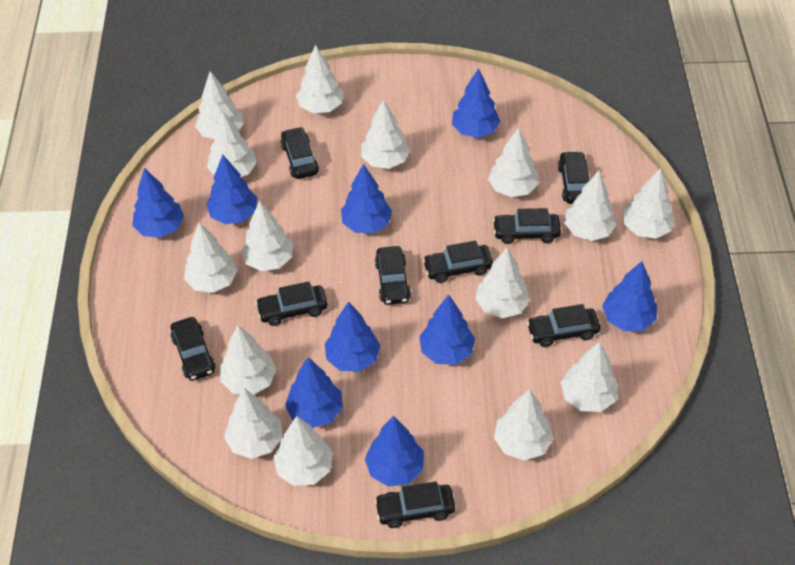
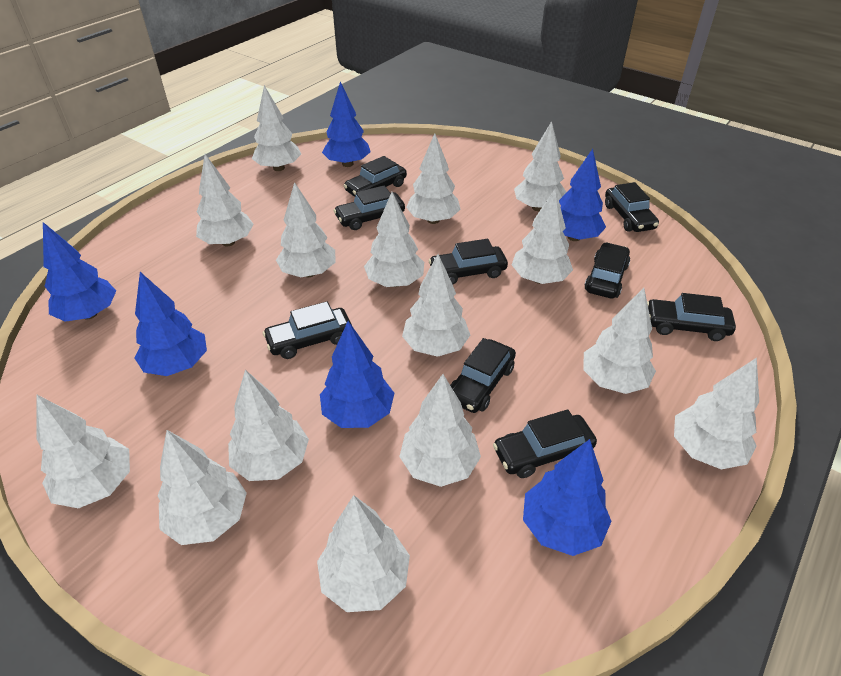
blue tree: 9 -> 6

